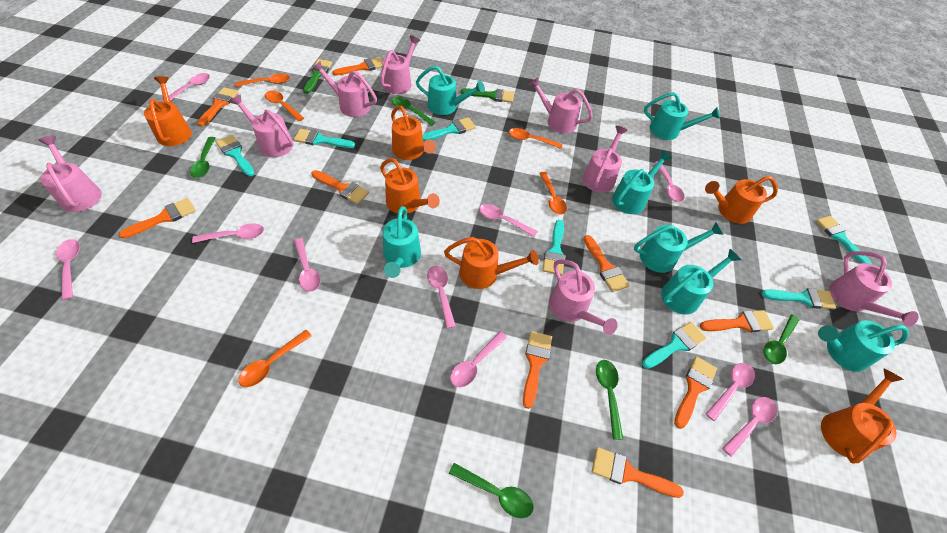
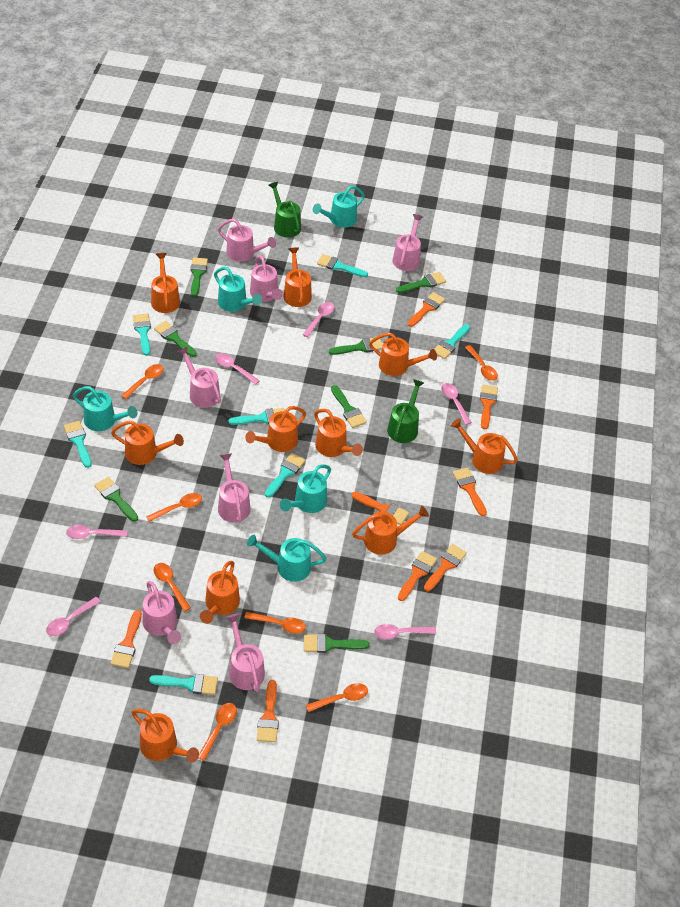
green brush: 2 -> 7
green spoon: 5 -> 0
green watering can: 0 -> 2
orange brush: 9 -> 8
orange spoon: 5 -> 7
orange watering can: 6 -> 10
pink spoon: 10 -> 6
pink watering can: 8 -> 7
turquoise watering can: 7 -> 5

